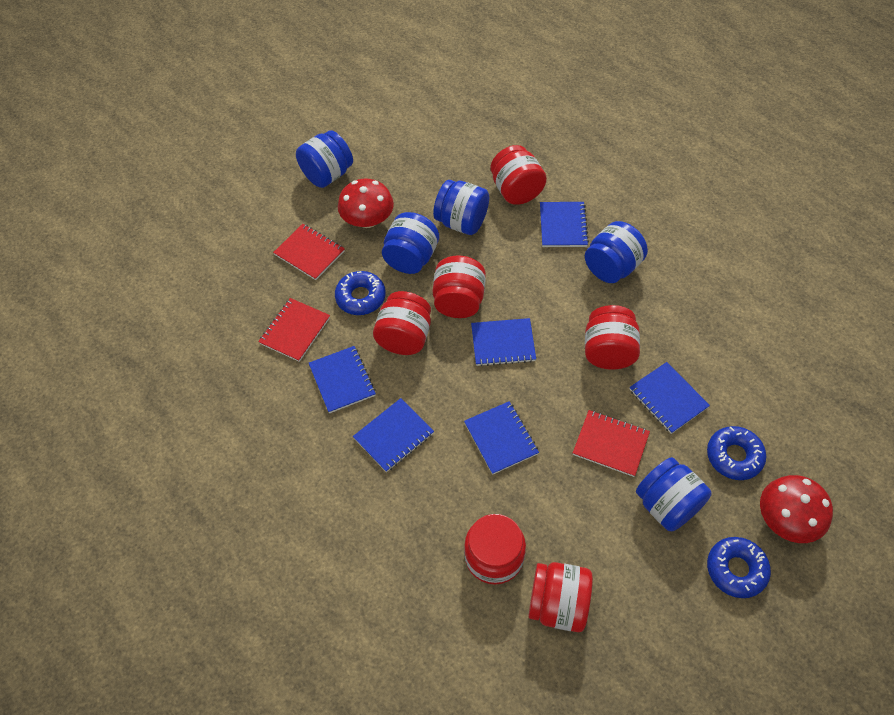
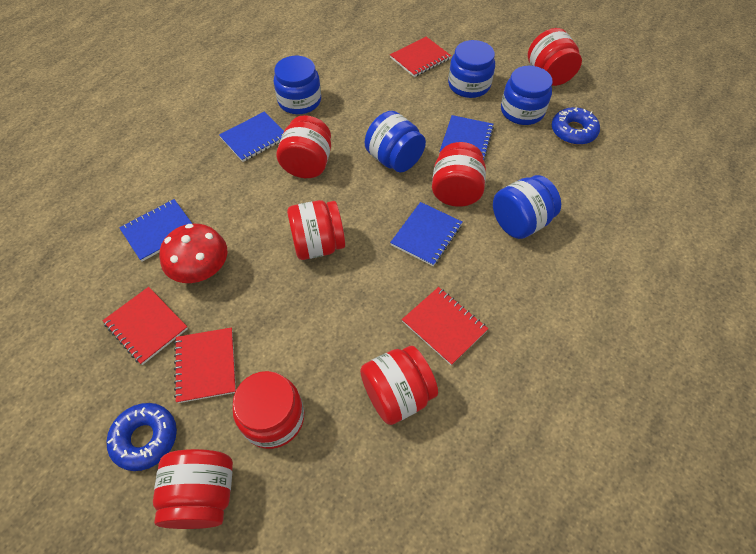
blue donut: 3 -> 2
blue notebook: 6 -> 4
red jar: 6 -> 7
red mushroom: 2 -> 1
red notebook: 3 -> 4

